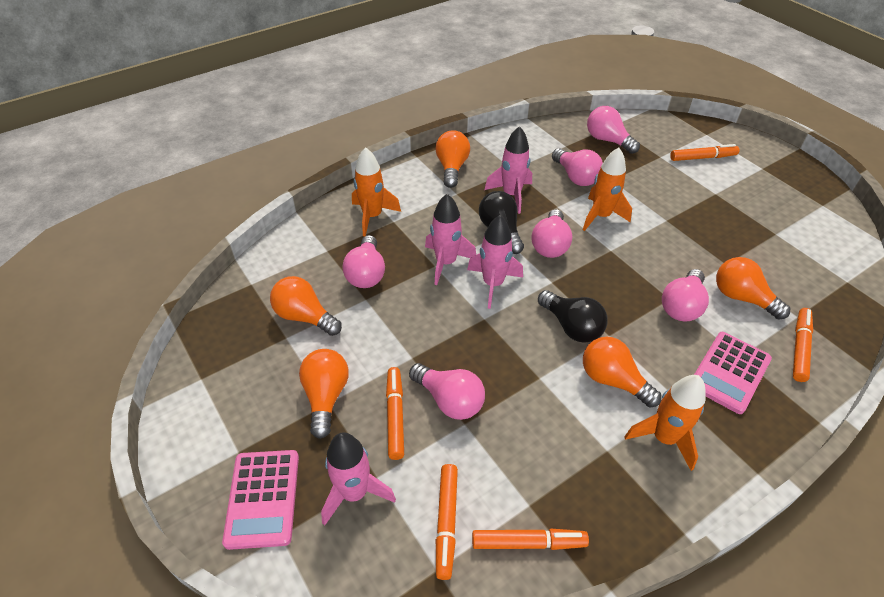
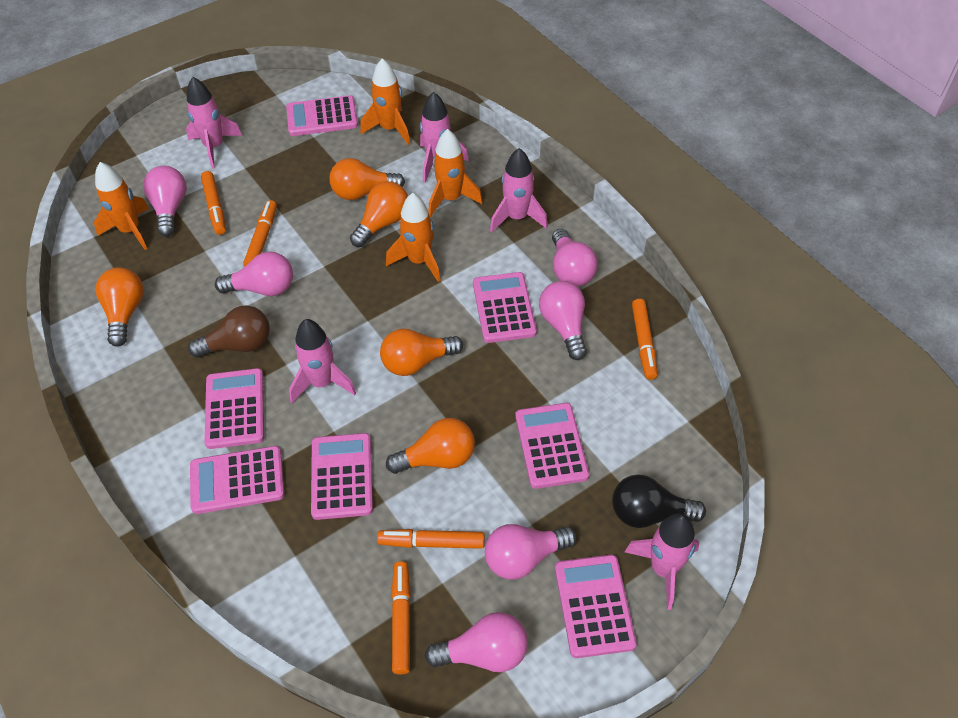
black light bulb: 2 -> 1
brown light bulb: 0 -> 1
orange rocket: 3 -> 4
pink calculator: 2 -> 7
pink rocket: 4 -> 5

